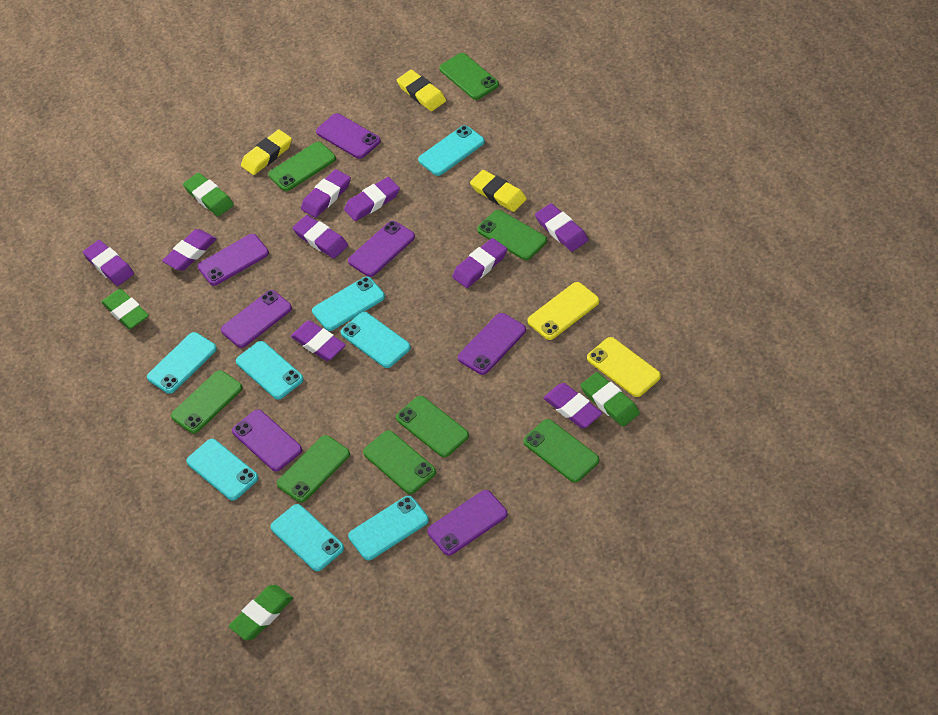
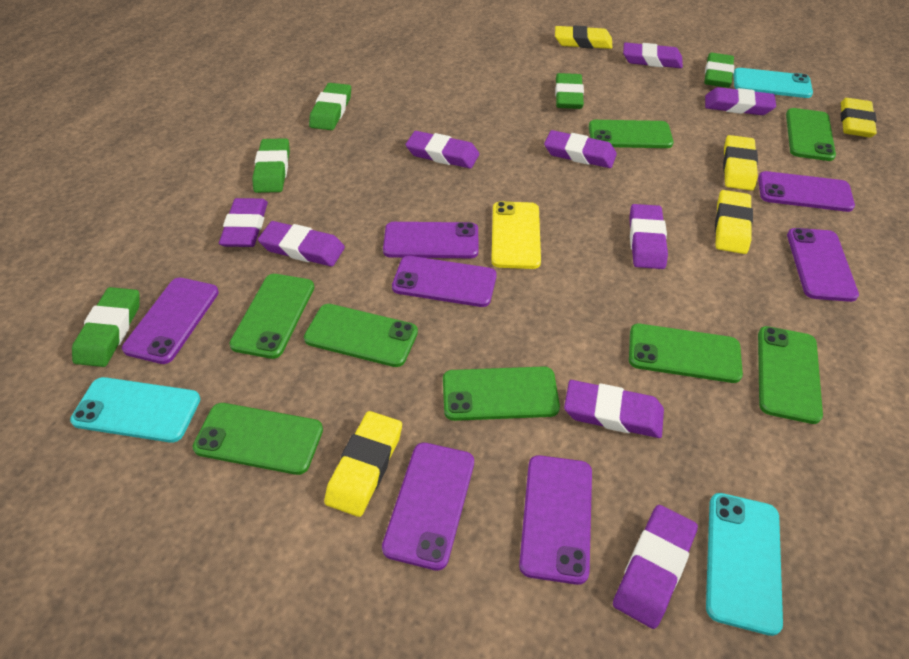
green eraser: 4 -> 5
turquoise phone: 8 -> 3
yellow eraser: 3 -> 5
yellow phone: 2 -> 1

